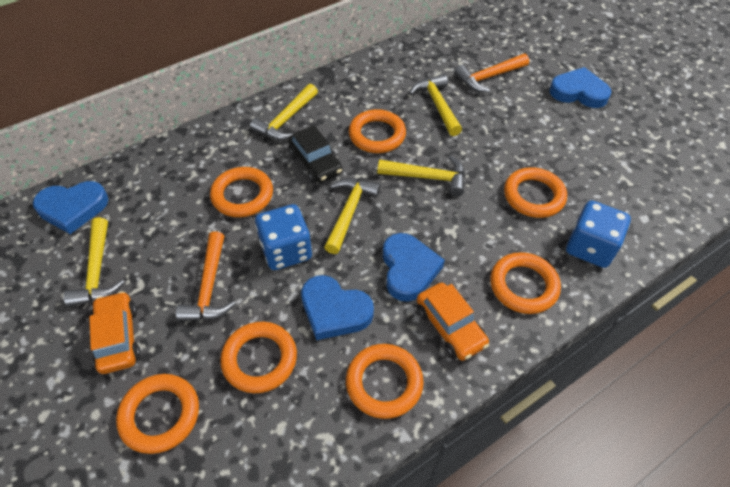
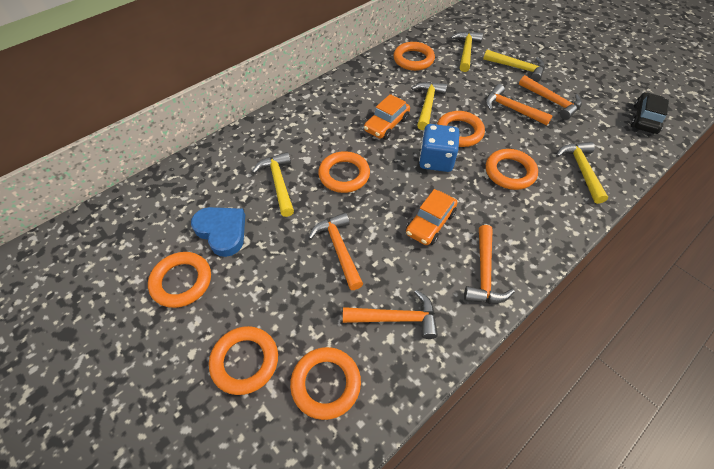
blue dice: 2 -> 1
blue heart: 4 -> 1
orange hammer: 2 -> 5

